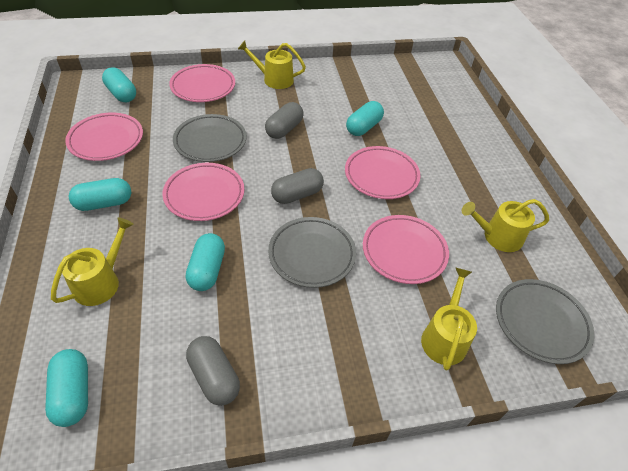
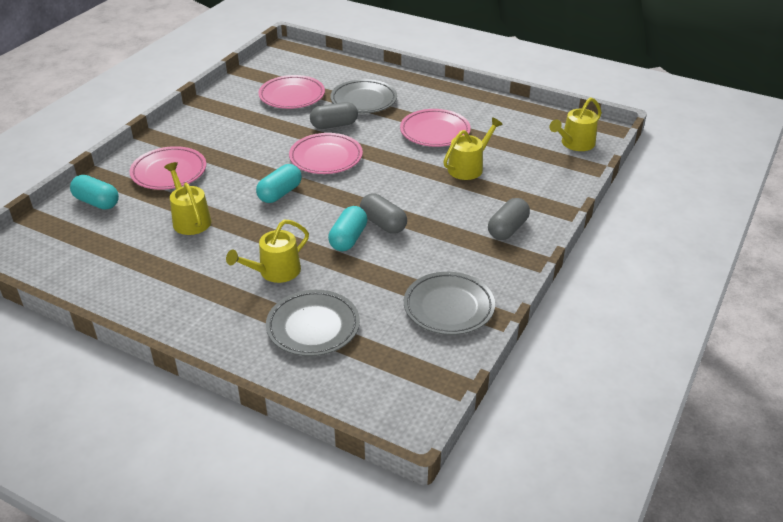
pink plate: 5 -> 4
turquoise capsule: 5 -> 3

